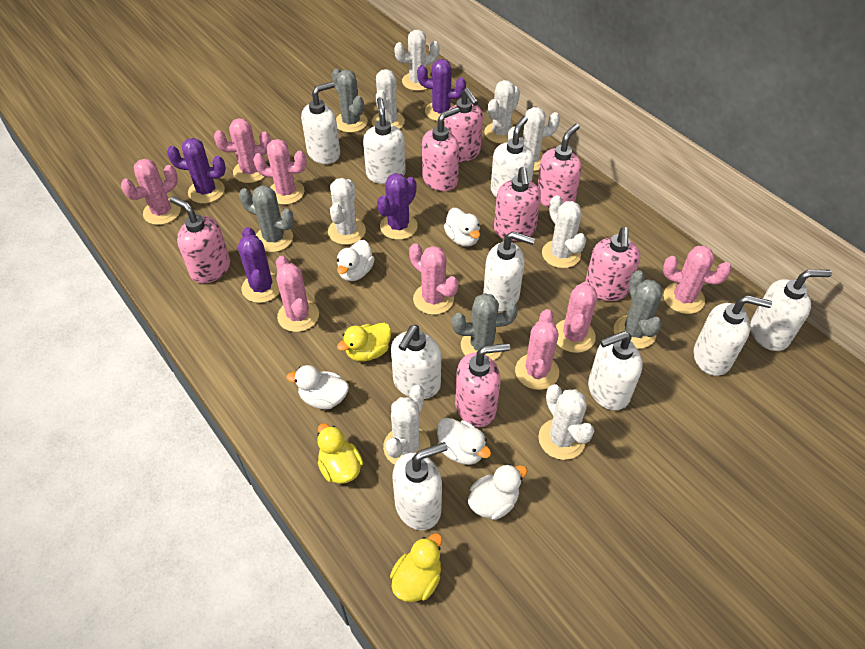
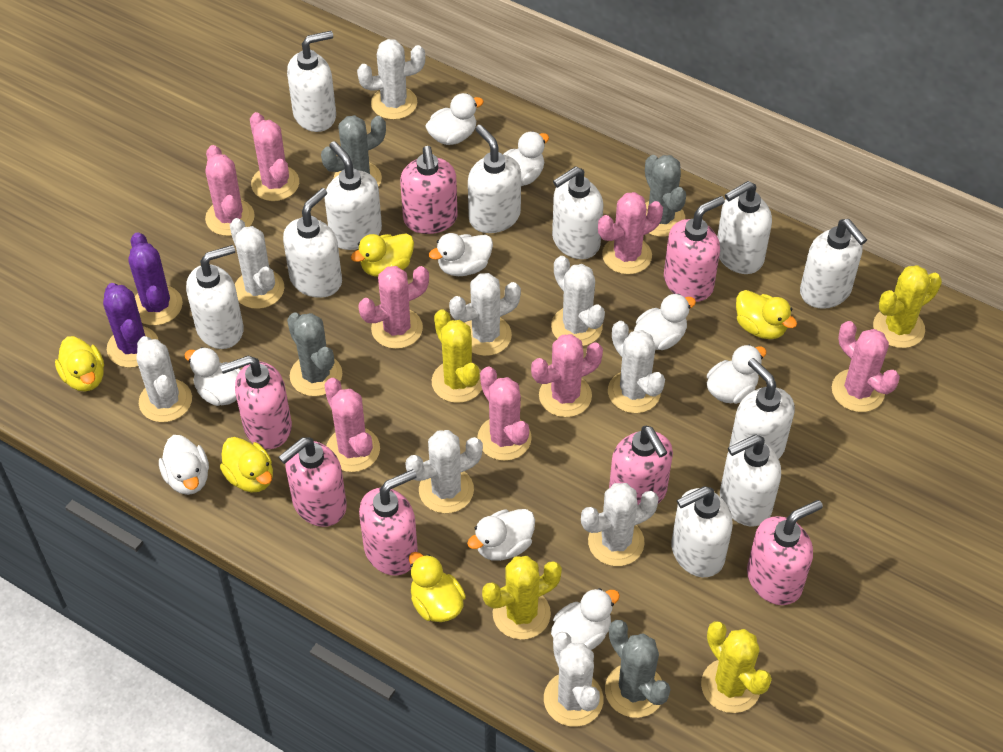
purple cactus: 4 -> 2
white cactus: 8 -> 9
white duck: 5 -> 9
white soap dispenser: 9 -> 11
yellow cactus: 0 -> 4
yellow duck: 3 -> 5

